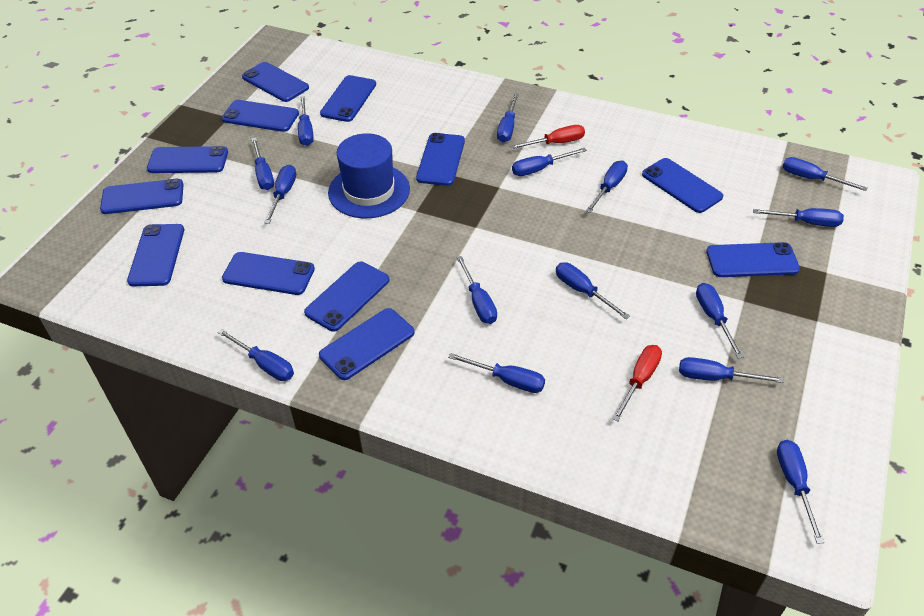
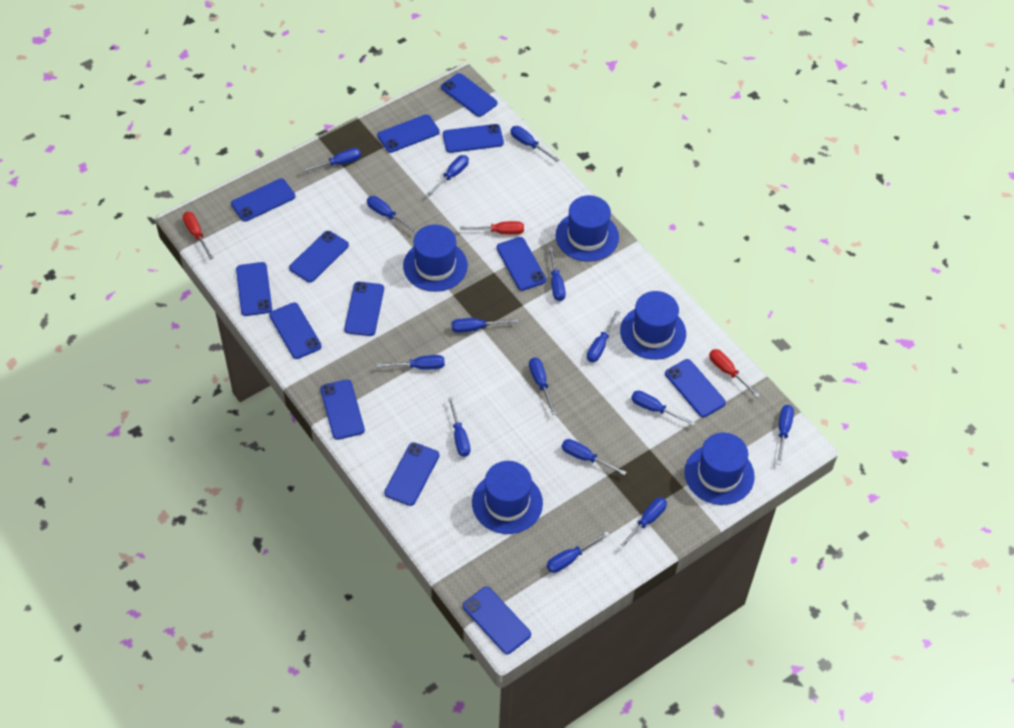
blue hat: 1 -> 5
blue phone: 12 -> 13
red screwdriver: 2 -> 3

